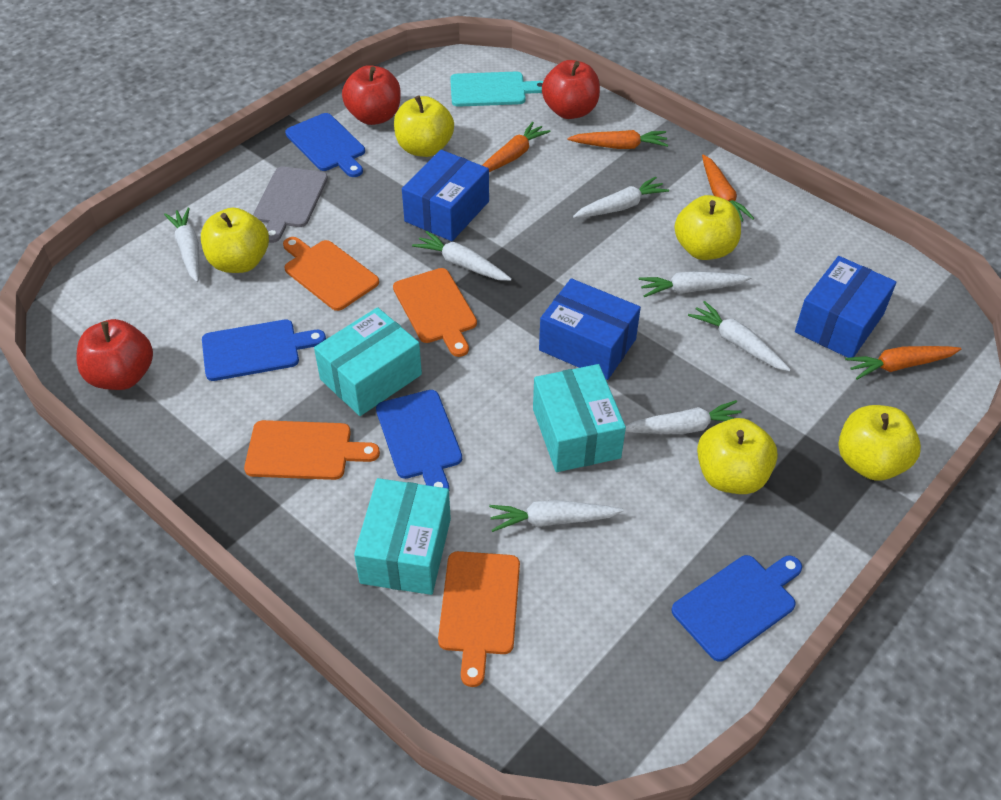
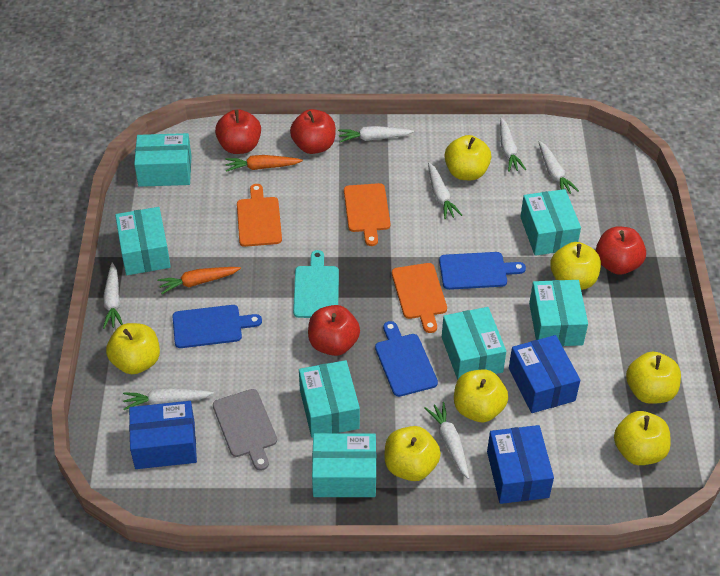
blue cutting board: 4 -> 3
orange carrot: 4 -> 2
orange cutting board: 4 -> 3
red apple: 3 -> 4
turquoise box: 3 -> 7
yellow apple: 5 -> 7

